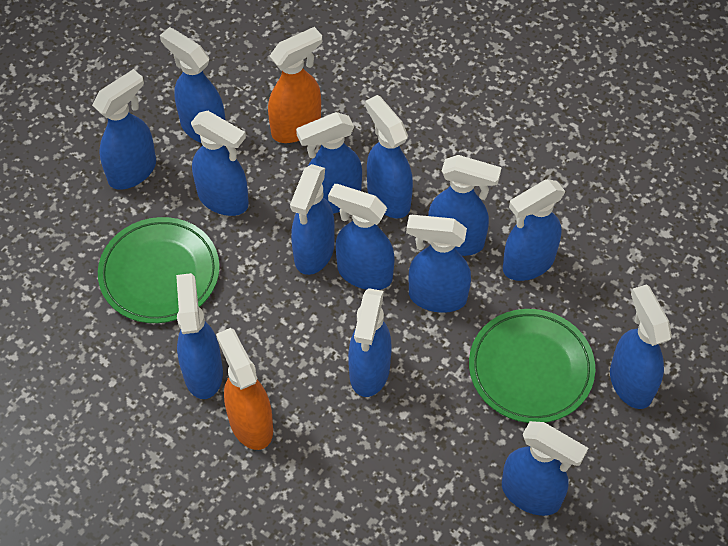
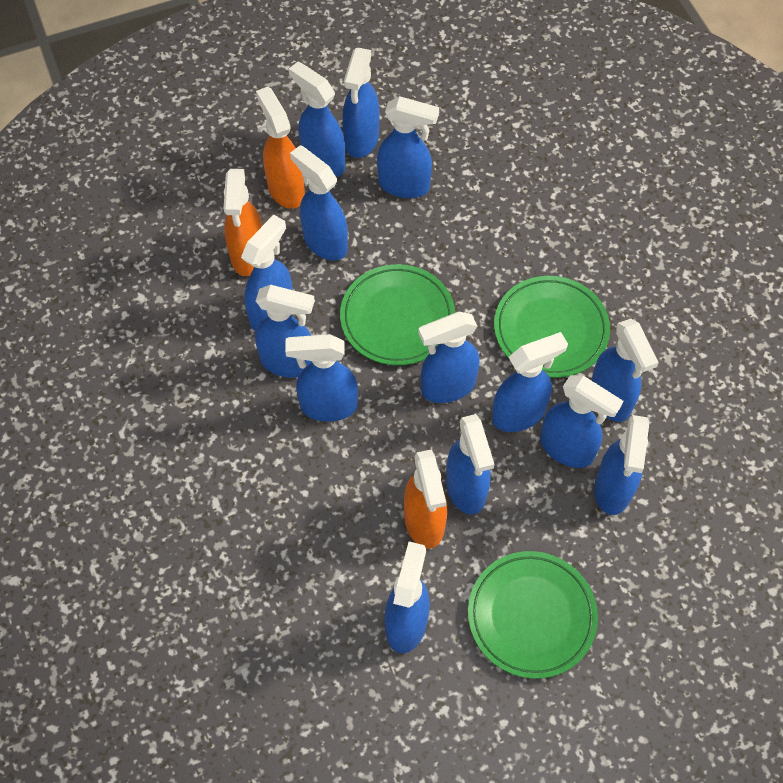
green plate: 2 -> 3
orange spray bottle: 2 -> 3

